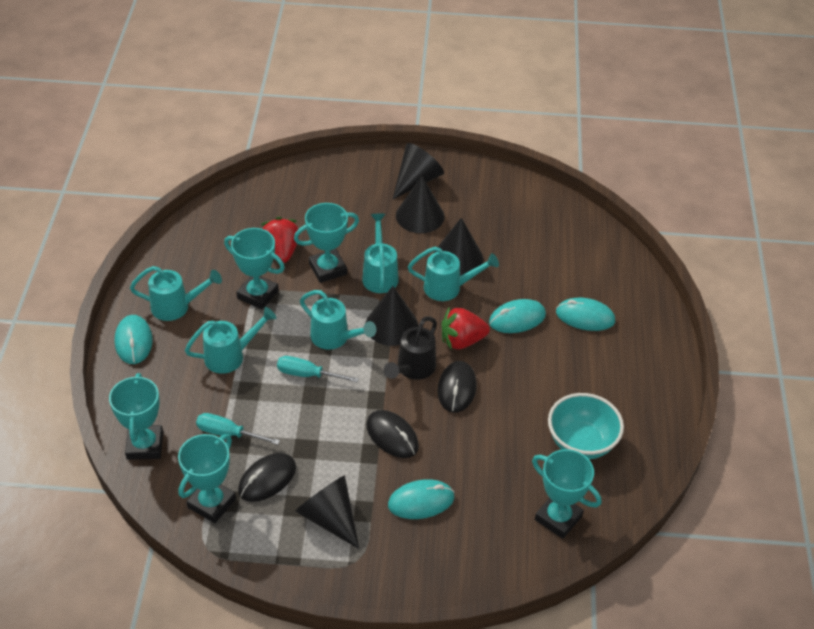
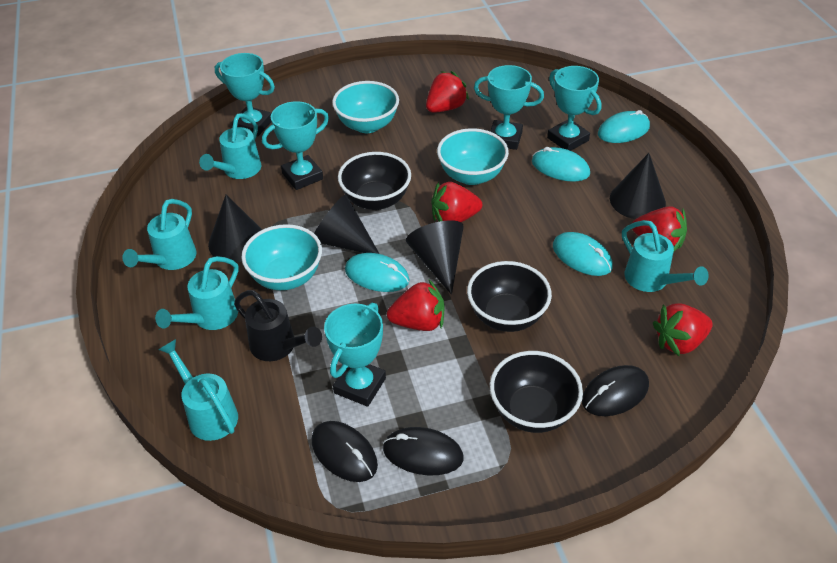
black bowl: 0 -> 3
black cone: 5 -> 4
red strawberry: 2 -> 5
turquoise bowl: 1 -> 3
turquoise screwdriver: 2 -> 0

